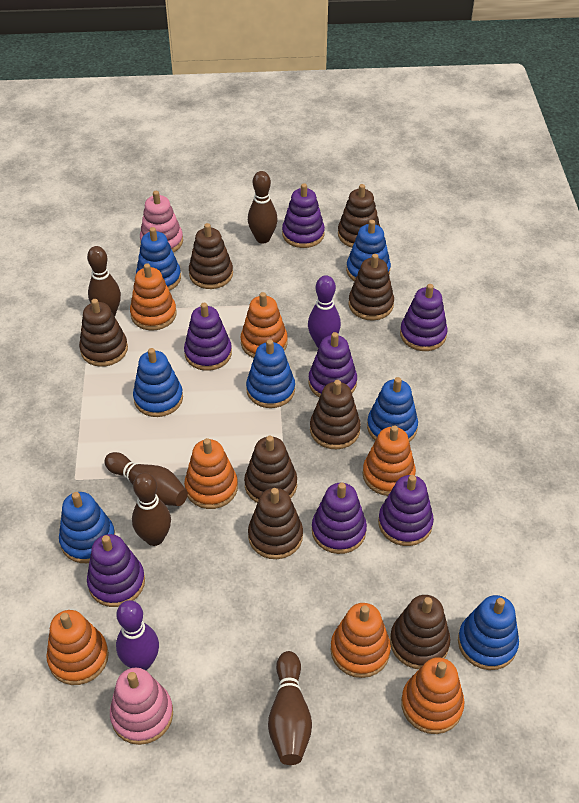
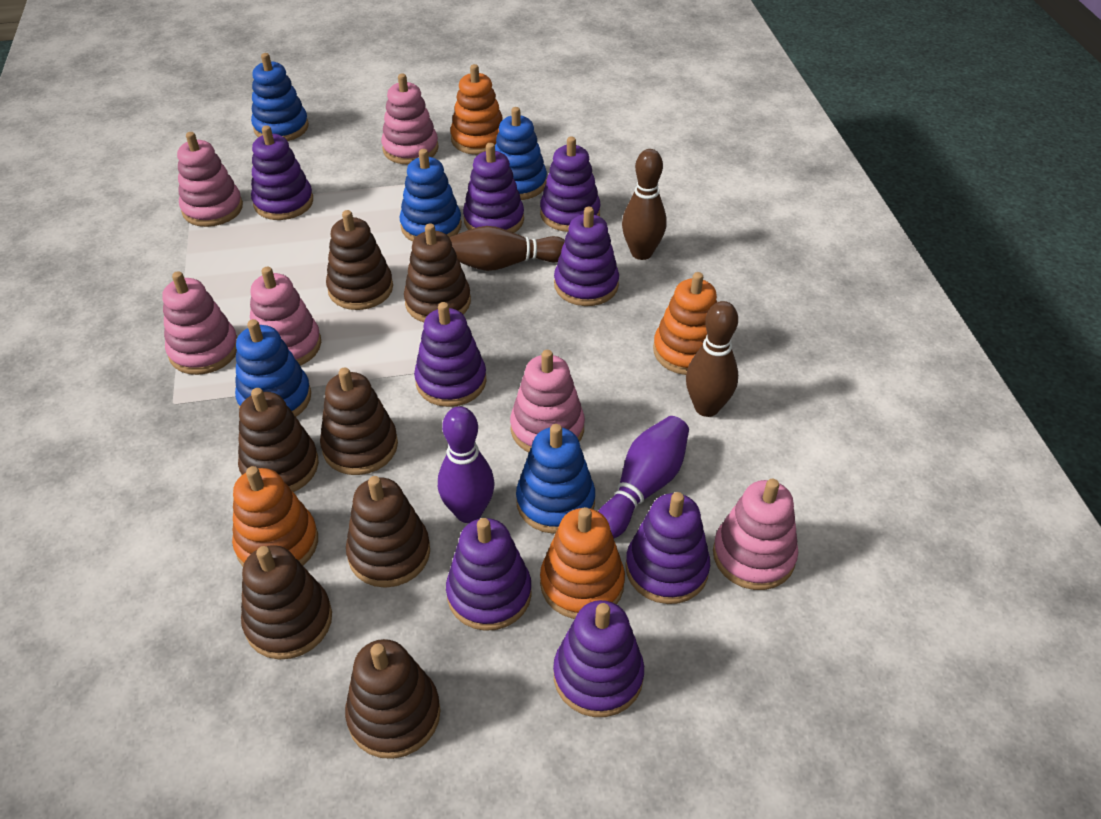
blue stacking toy: 7 -> 5
brown bowling pin: 5 -> 3
brown stacking toy: 8 -> 7
orange stacking toy: 7 -> 4
pink stacking toy: 2 -> 6
purple stacking toy: 7 -> 8

